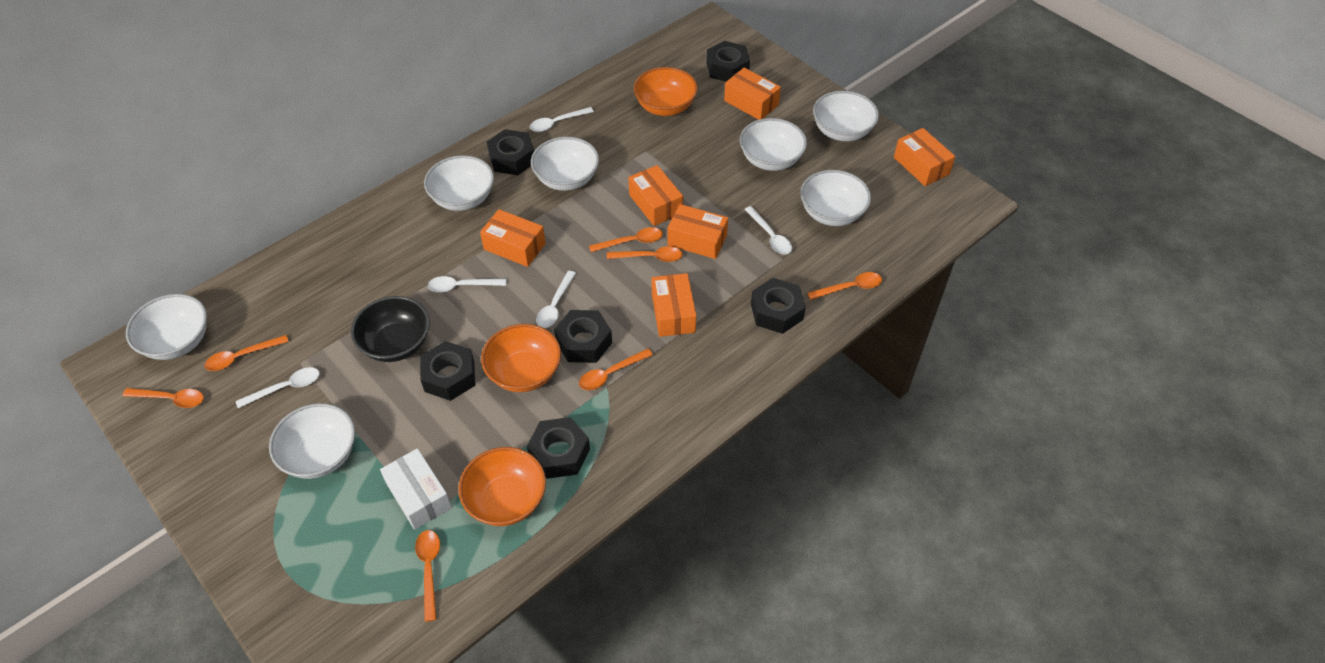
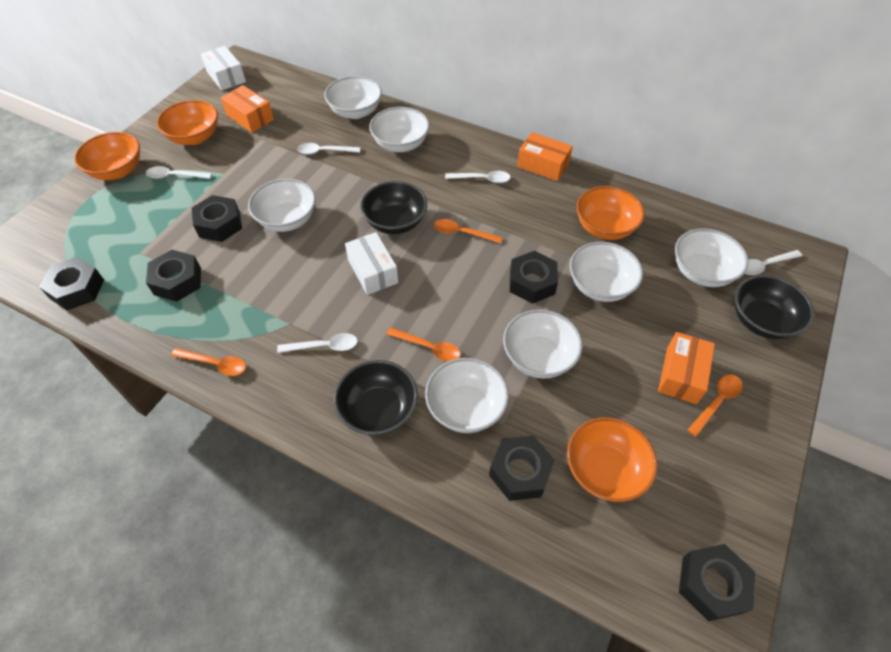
black bowl: 1 -> 3
orange bowl: 3 -> 4
orange box: 6 -> 3
orange spoon: 7 -> 4
white box: 1 -> 2

